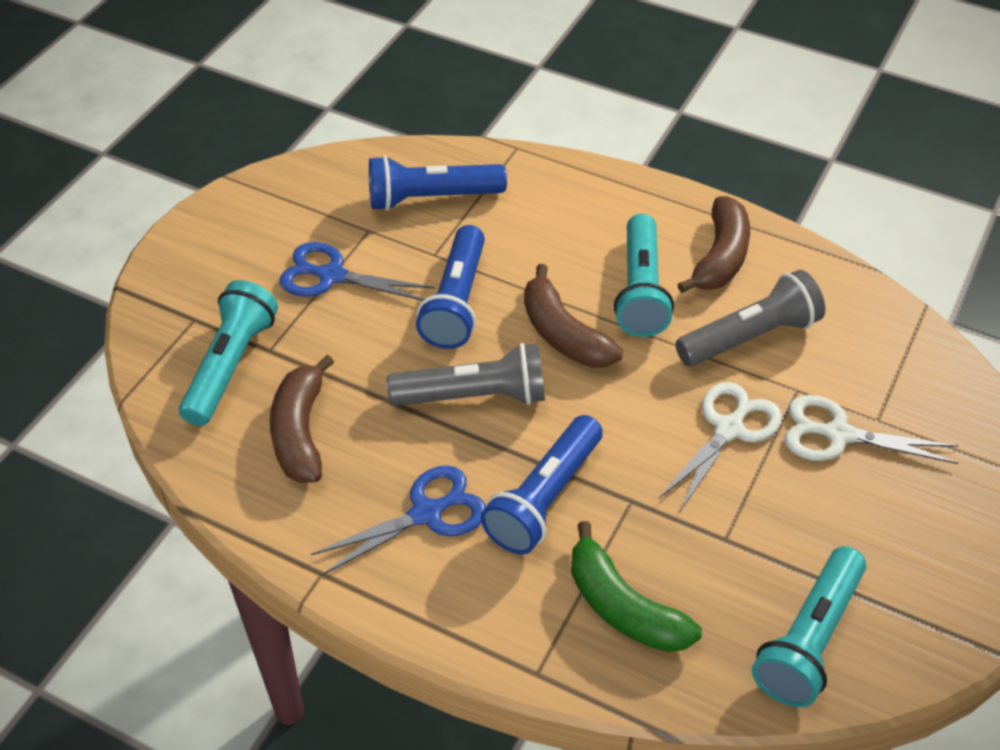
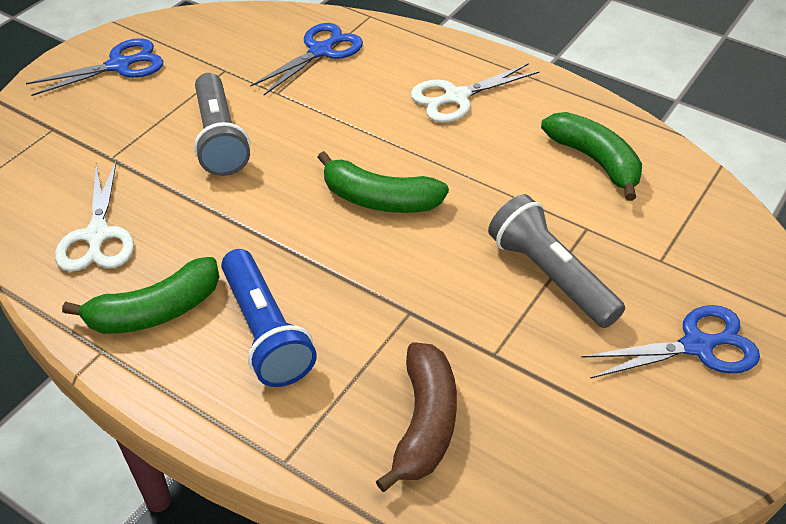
blue flashlight: 3 -> 1
blue scissors: 2 -> 3
brown banana: 3 -> 1
green banana: 1 -> 3
turquoise flashlight: 3 -> 0

